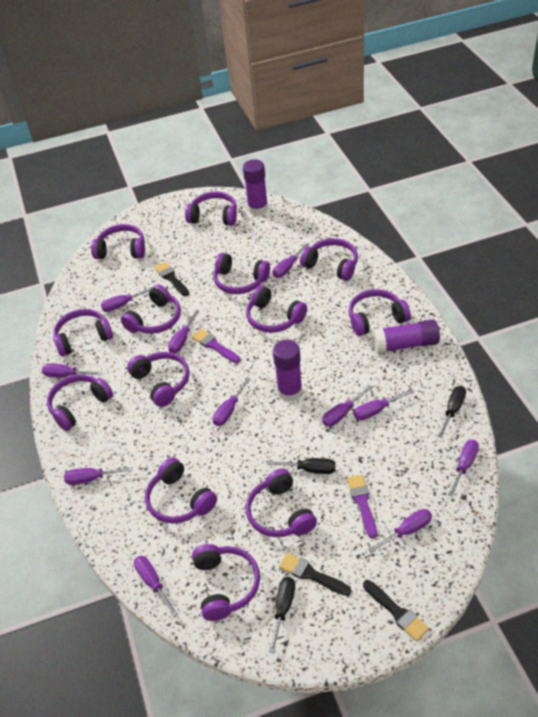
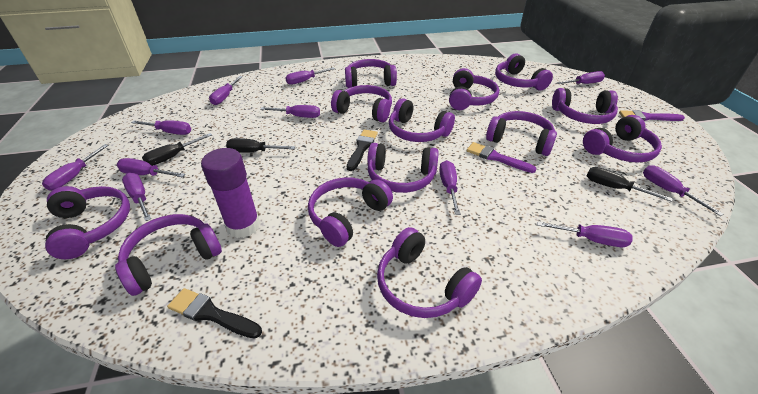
black brush: 3 -> 2
purple glue stick: 3 -> 1

